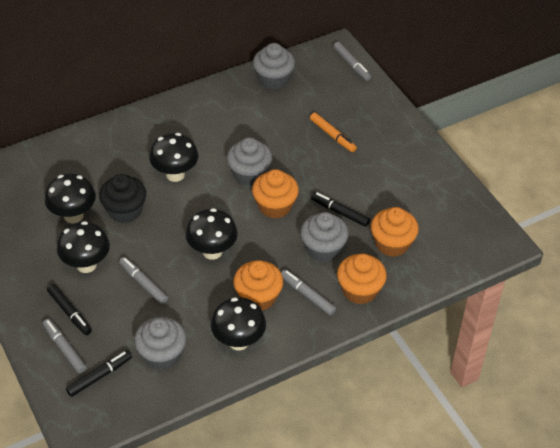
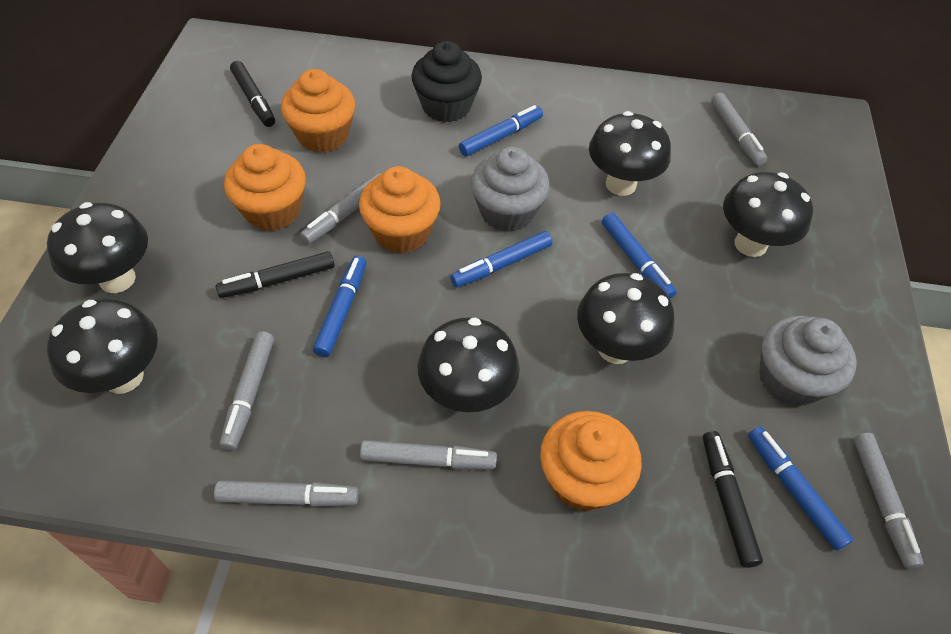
black mushroom: 5 -> 6
blue marker: 0 -> 5
grey cupcake: 4 -> 2
grey marker: 4 -> 6
orange marker: 1 -> 0

